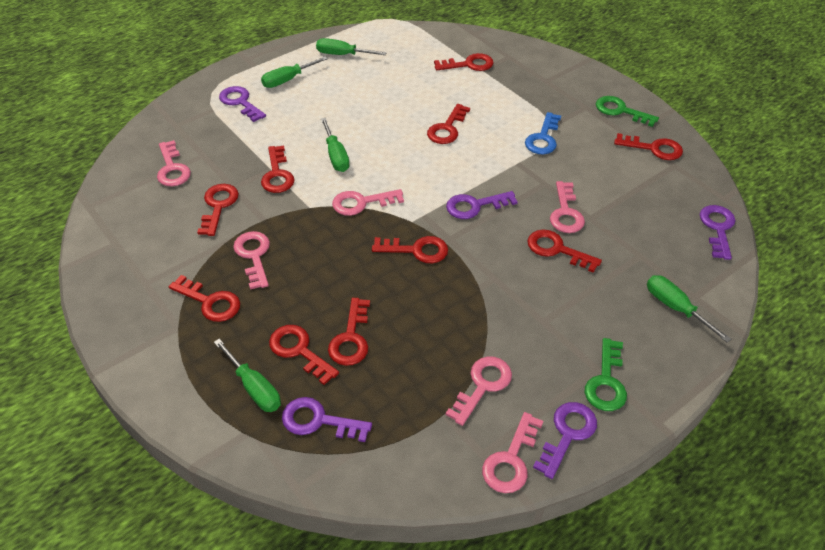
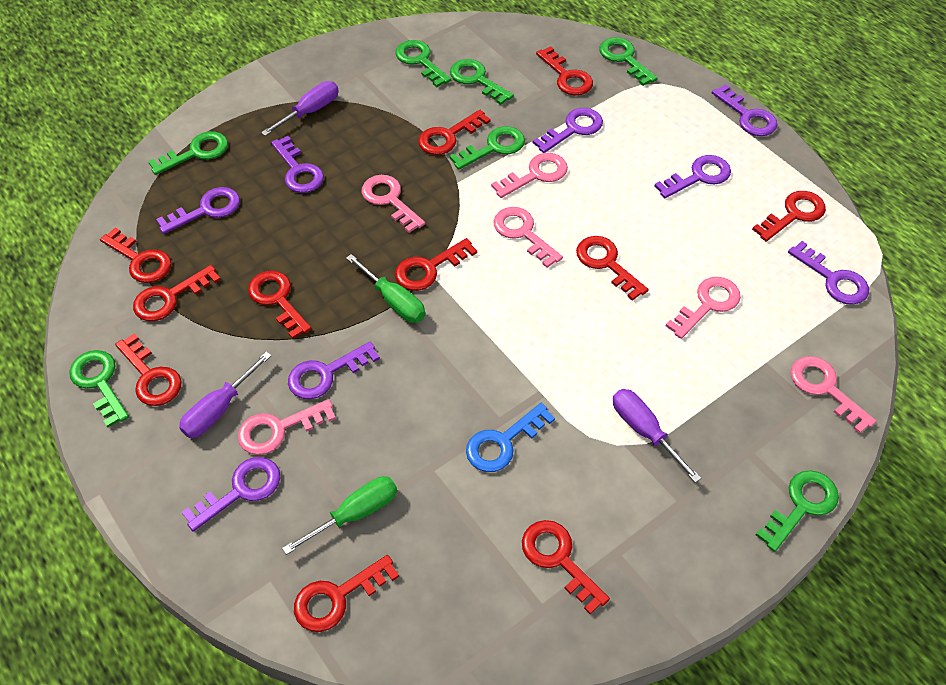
green key: 2 -> 7
green screwdriver: 5 -> 2
purple key: 5 -> 8
purple screwdriver: 0 -> 3
red key: 10 -> 11

